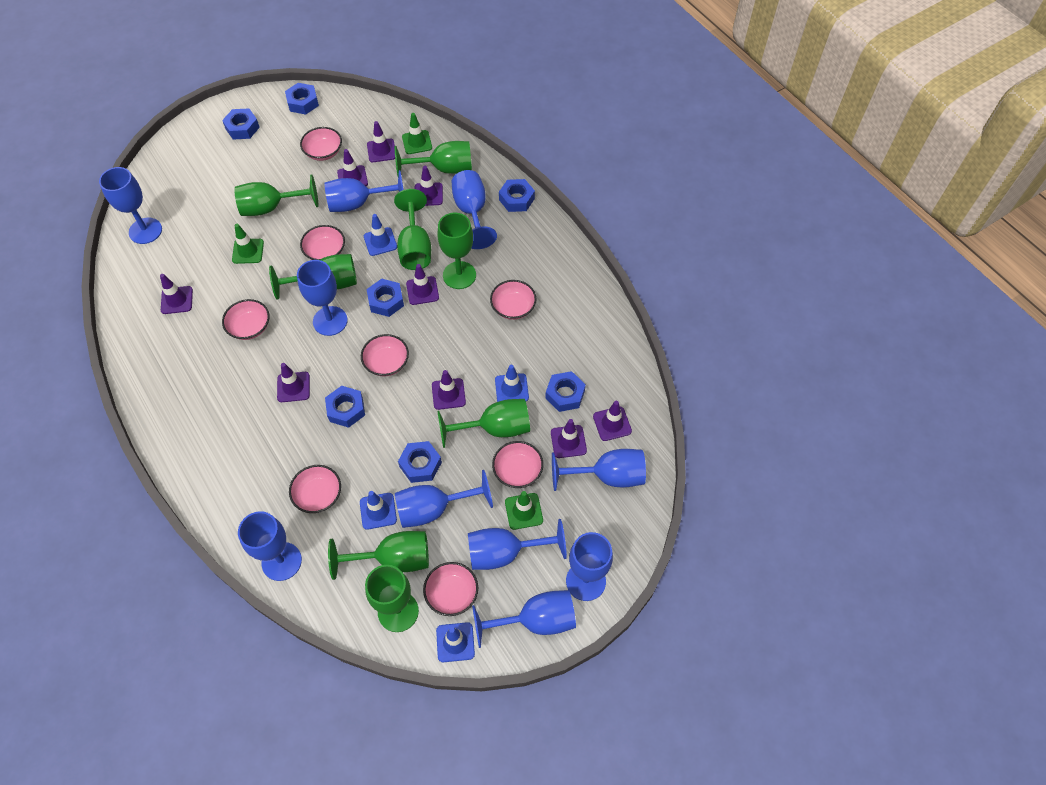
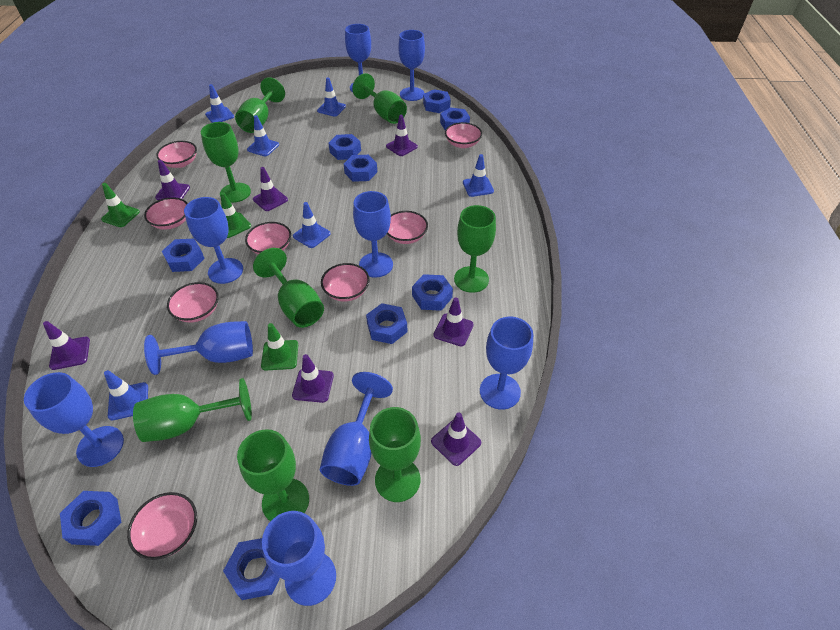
blue goblet: 10 -> 9
blue nut: 7 -> 9
blue traffic cone: 4 -> 6
purple traffic cone: 9 -> 7

